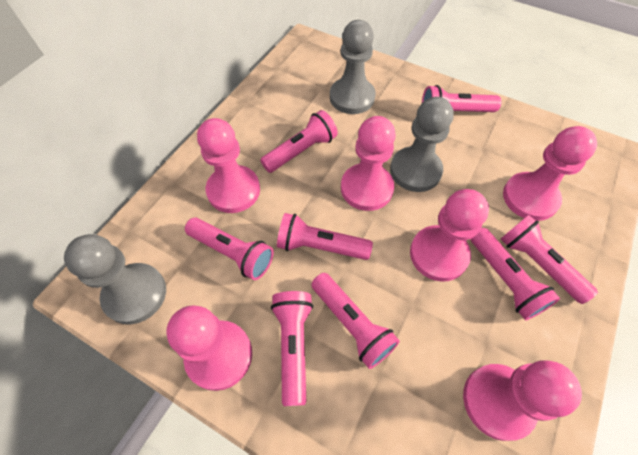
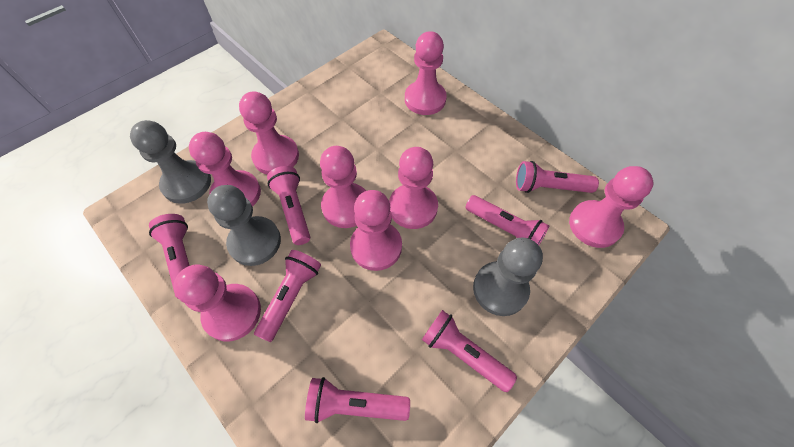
pink flashlight: 8 -> 7
pink pawn: 6 -> 8

